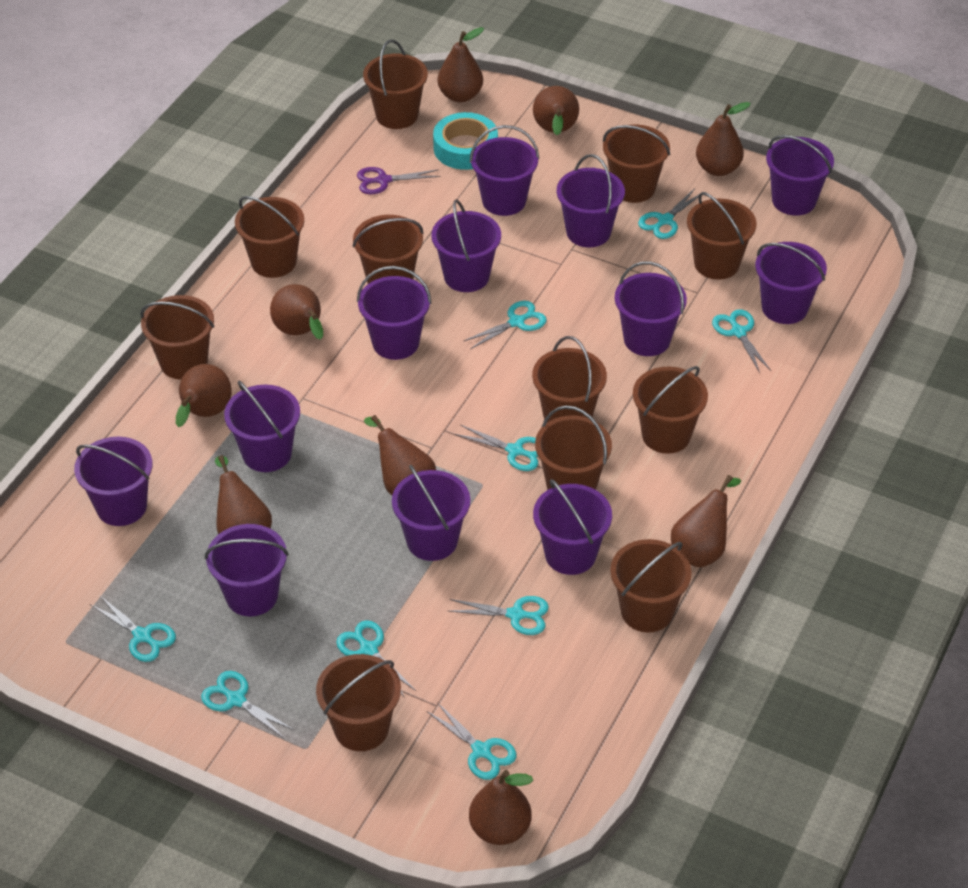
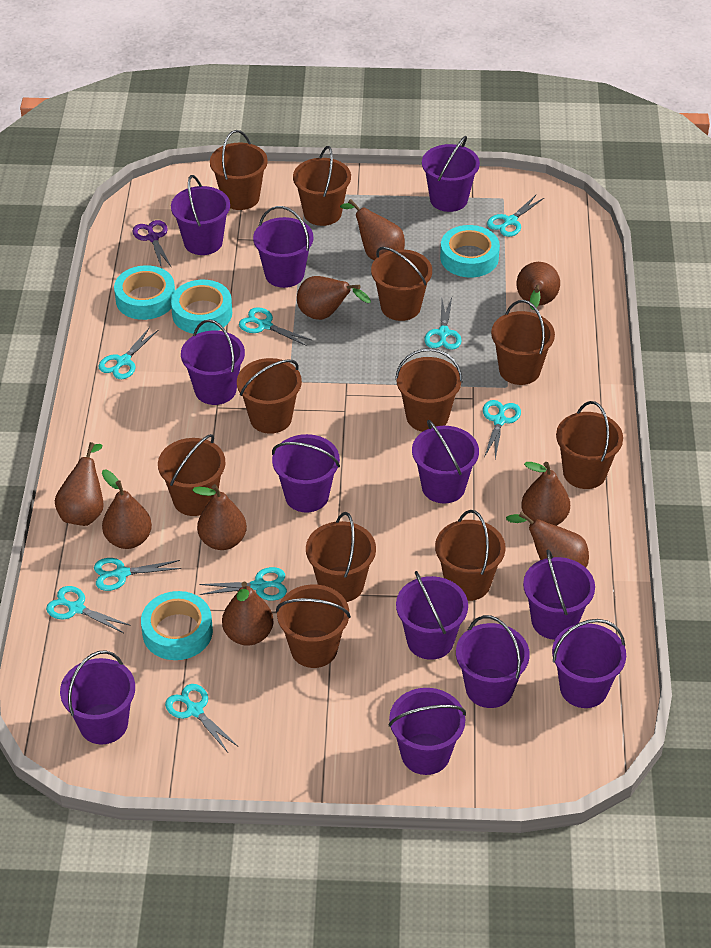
turquoise tape: 1 -> 4

